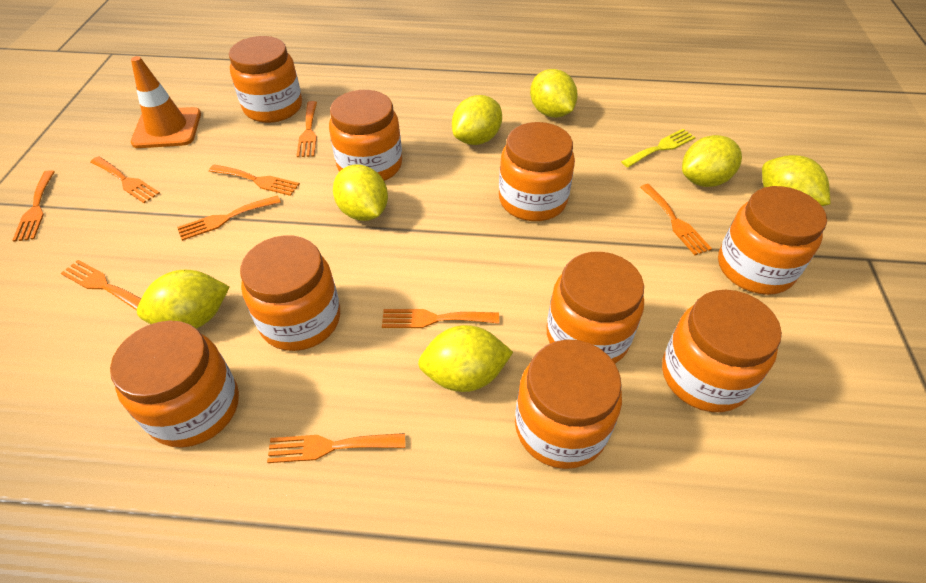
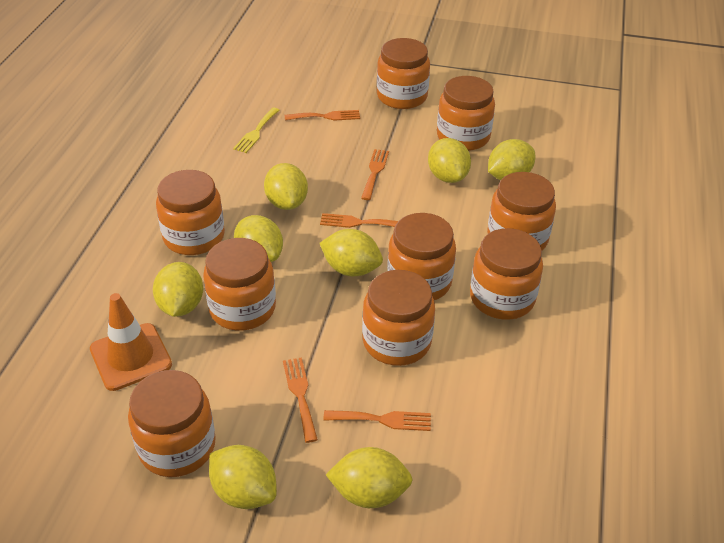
orange fork: 9 -> 5
yellow lemon: 7 -> 8

